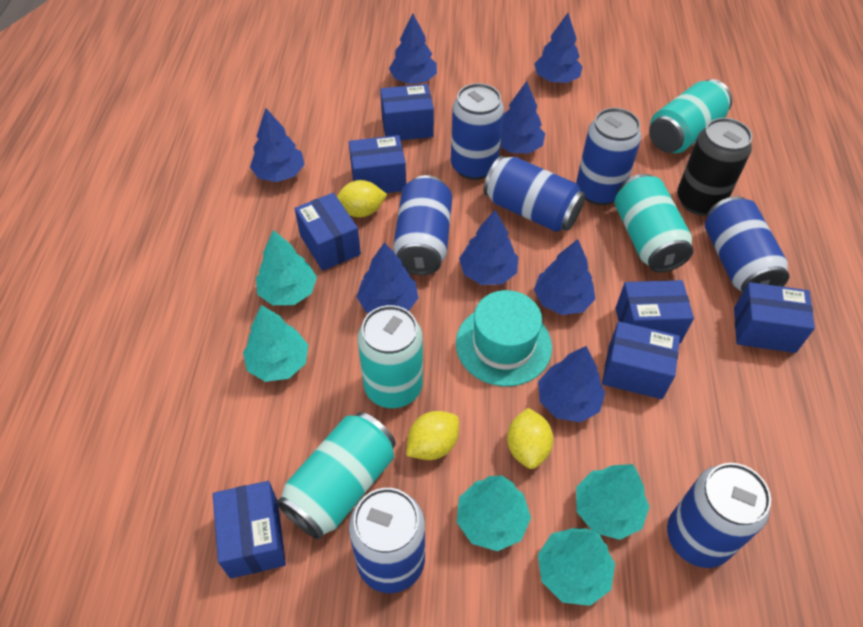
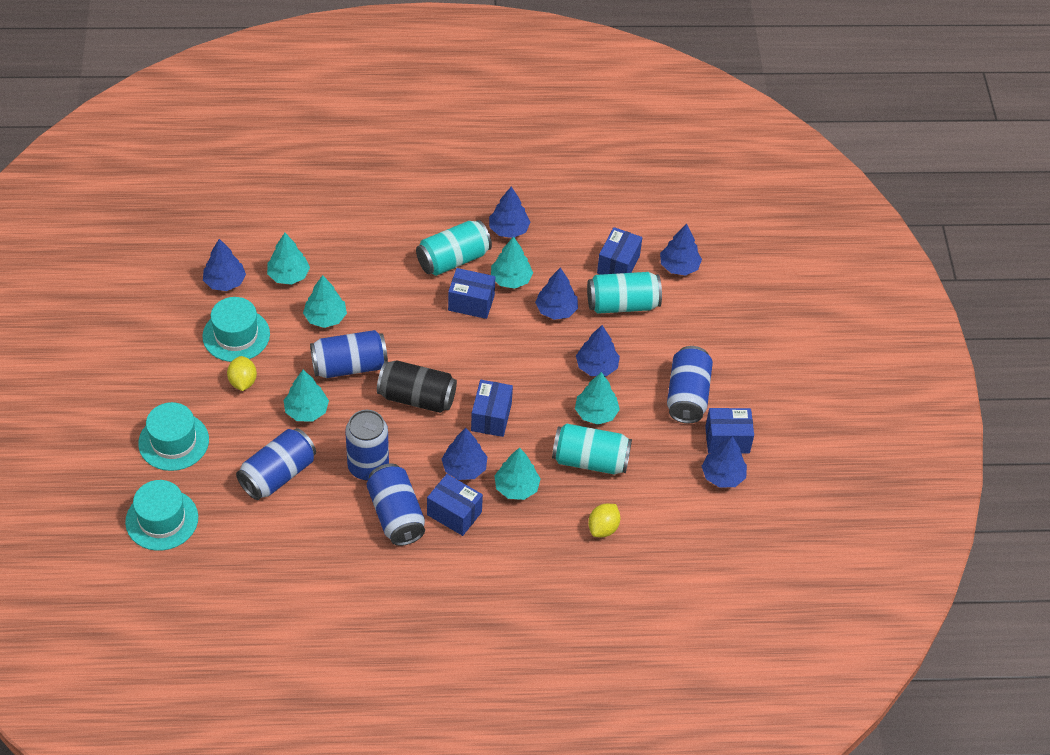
blue box: 7 -> 5
blue can: 7 -> 5
blue tree: 8 -> 7
turquoise can: 4 -> 3
turquoise hat: 1 -> 3
turquoise tree: 5 -> 6
yellow lemon: 3 -> 2

